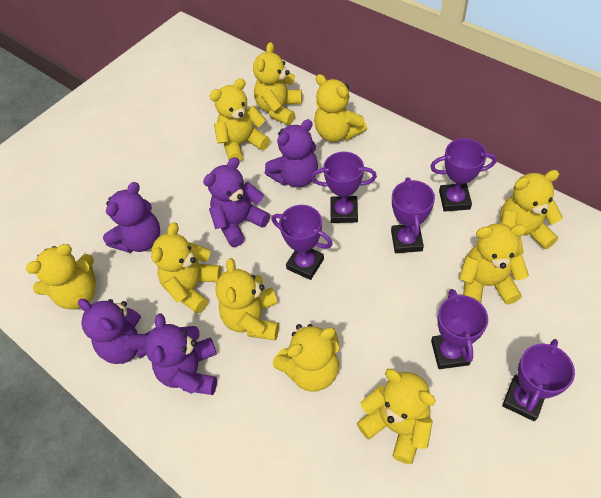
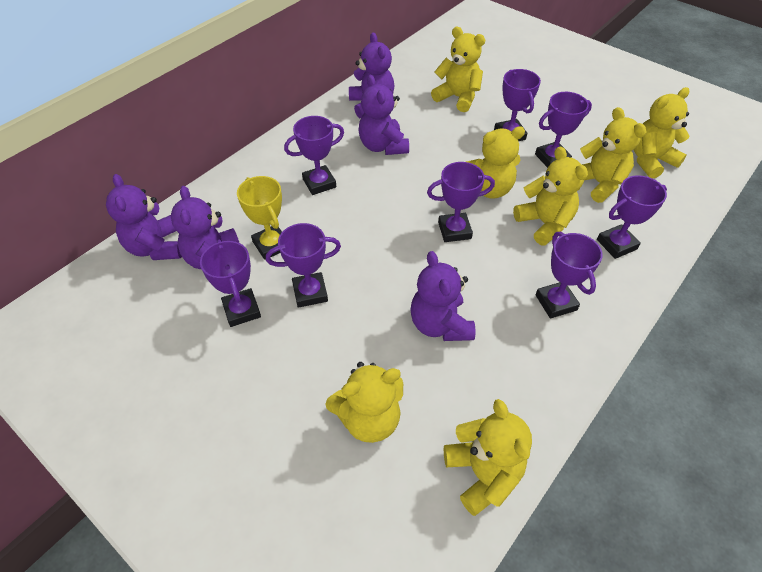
purple trophy: 6 -> 8
yellow teddy bear: 10 -> 7
yellow trophy: 0 -> 1

